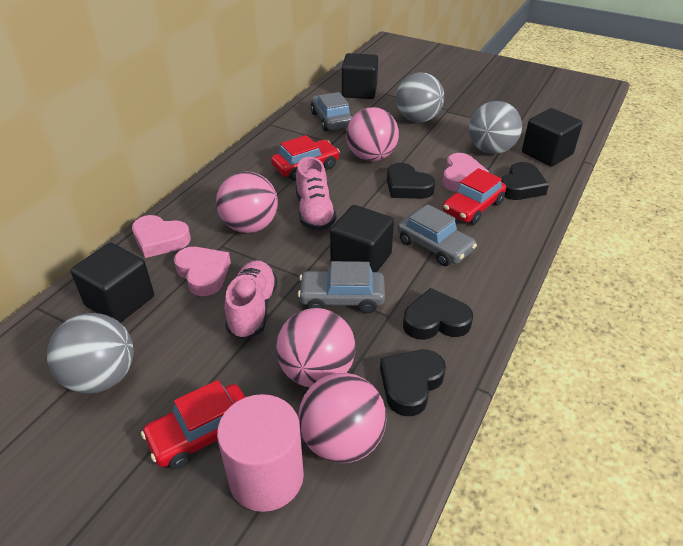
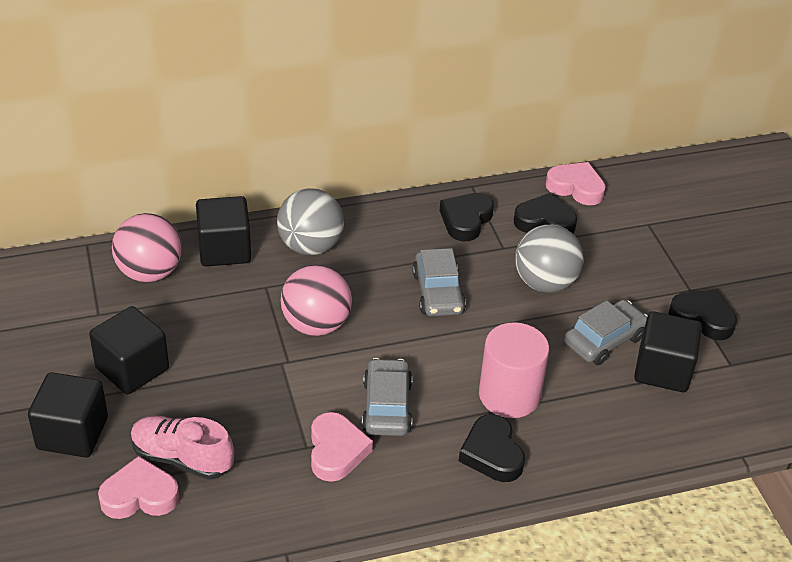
grey ball: 3 -> 2
pink ball: 4 -> 2
pink shoe: 2 -> 1
red car: 3 -> 0

